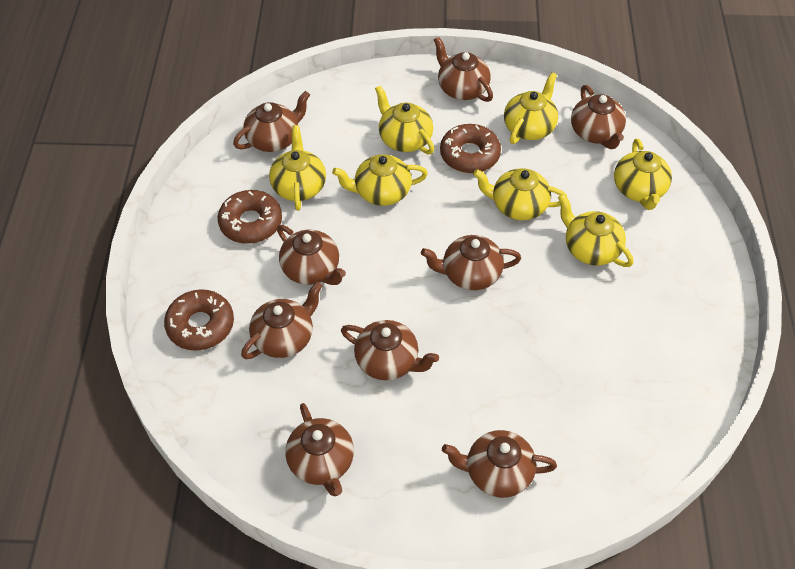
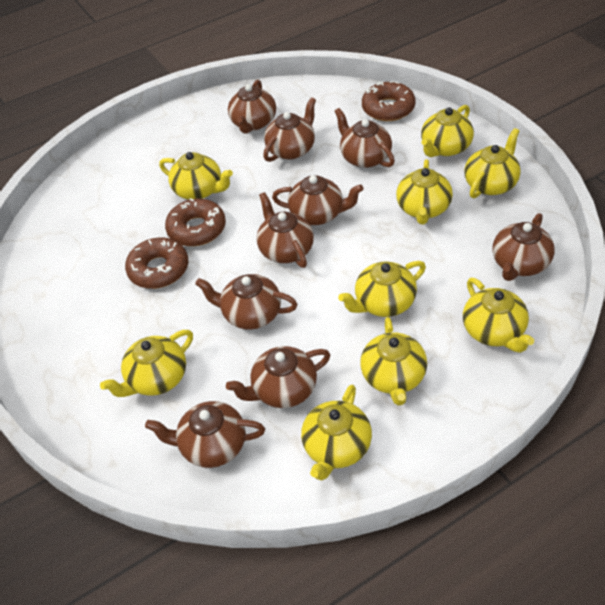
yellow teapot: 7 -> 9

